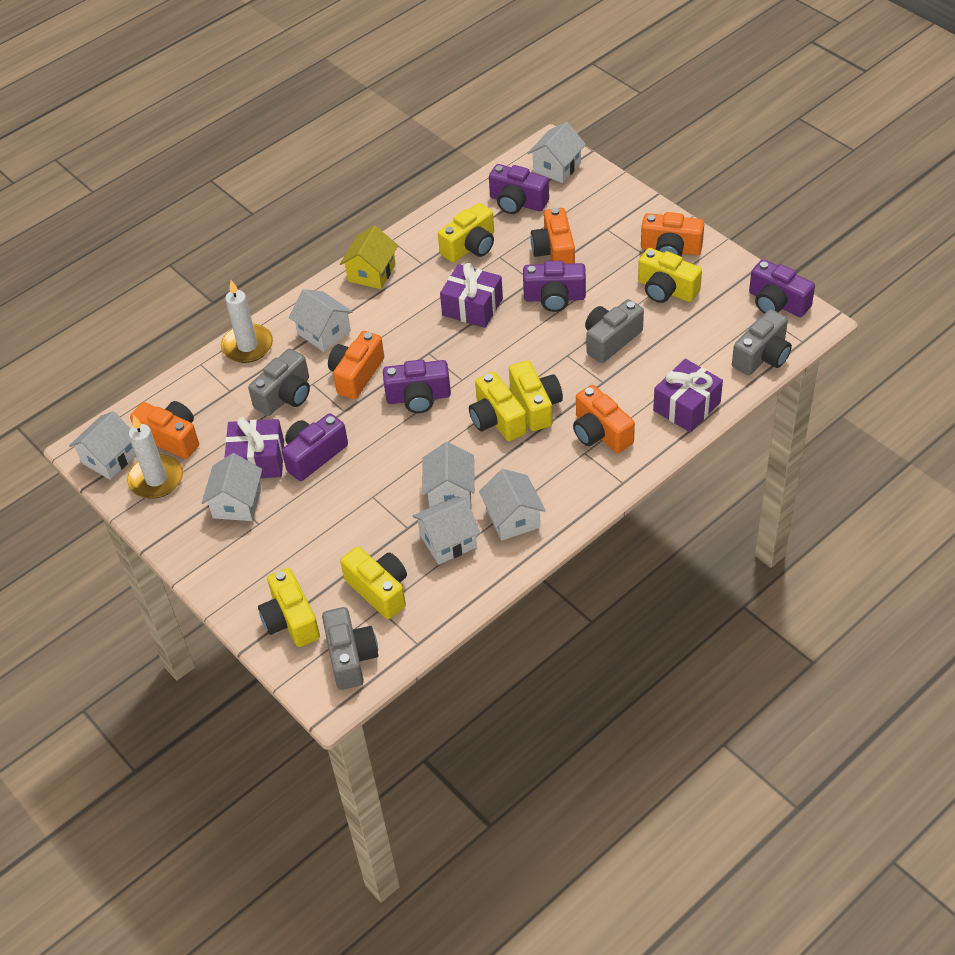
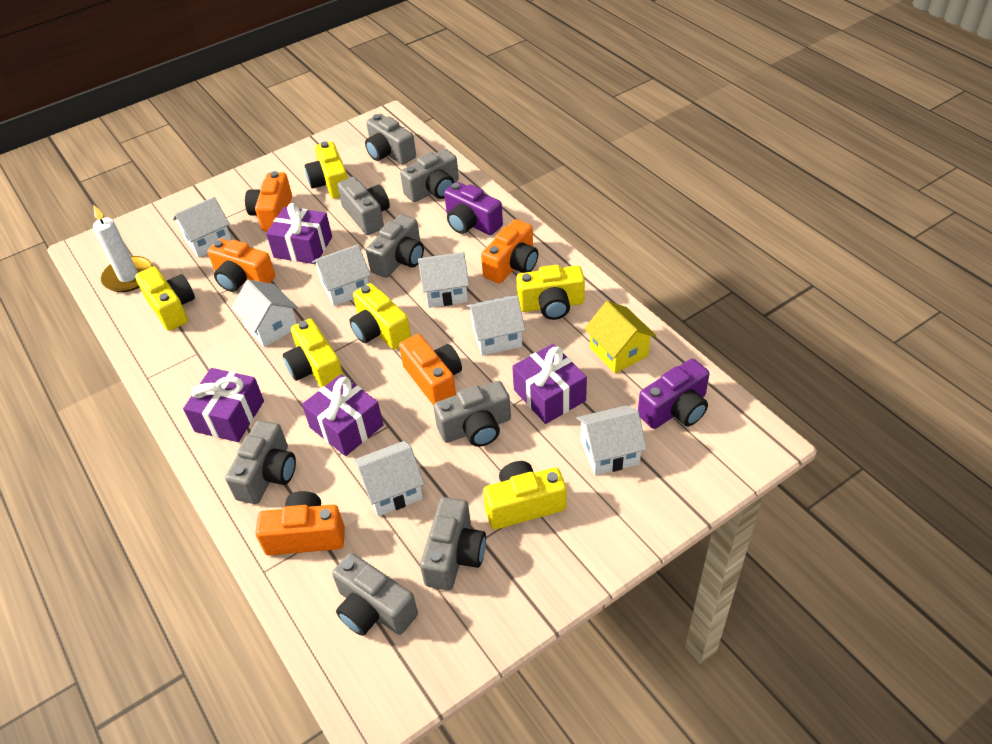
grey camera: 4 -> 8
purple camera: 5 -> 2
purple gift: 3 -> 4
white candle: 2 -> 1

